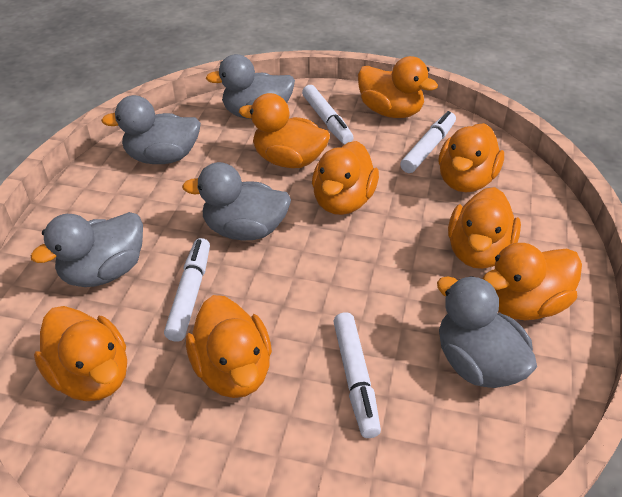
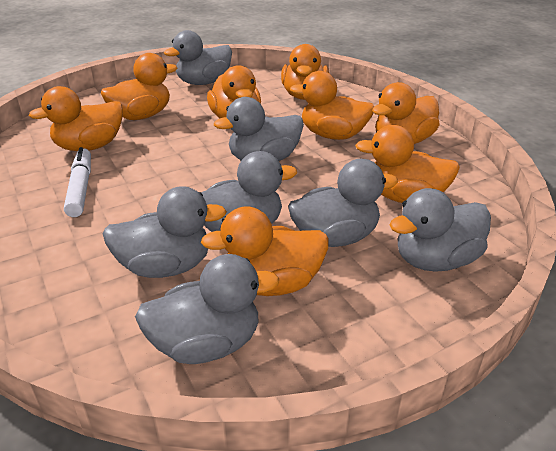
grey duck: 5 -> 7
white marker: 4 -> 1

